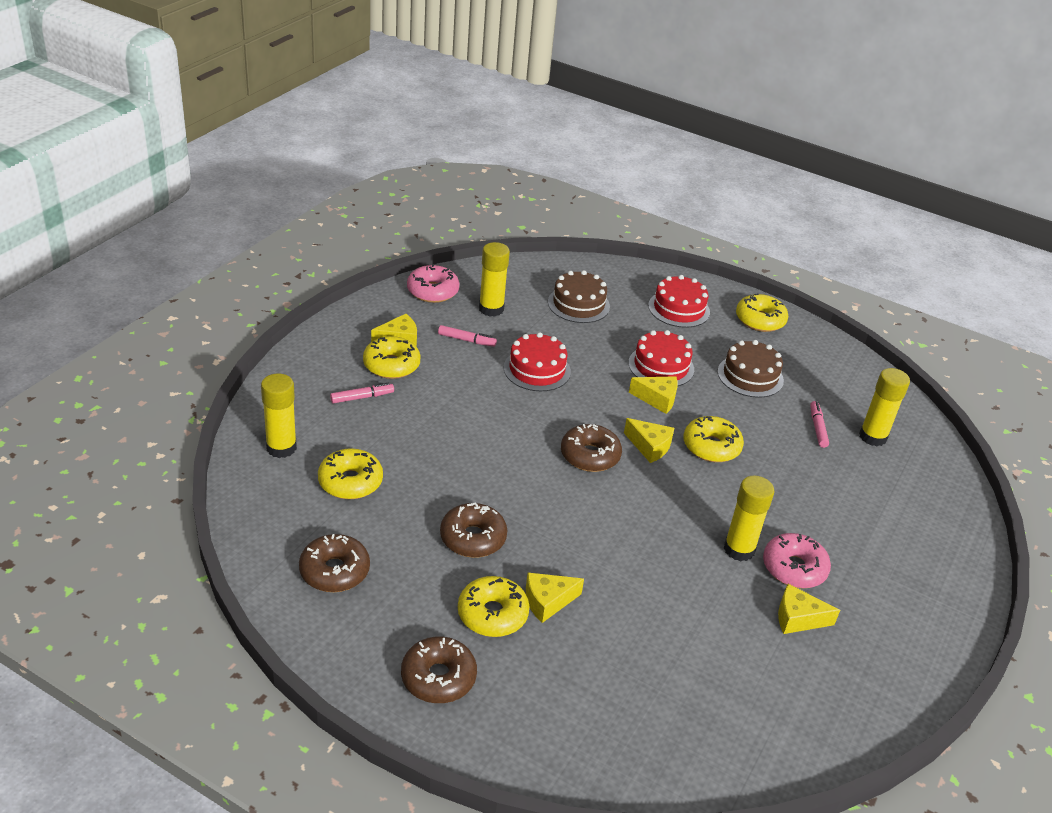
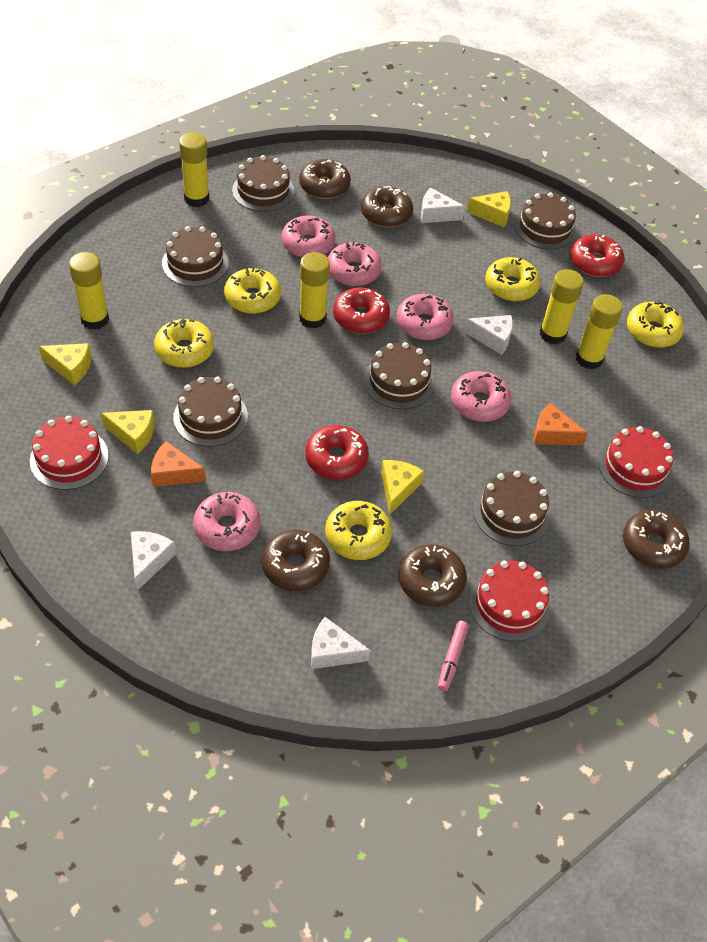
brown cake: 2 -> 6
brown donut: 4 -> 5
orange cheese: 0 -> 2
pink donut: 2 -> 5
pink marker: 3 -> 1
red donut: 0 -> 3
white cheese: 0 -> 4
yellow cheese: 5 -> 4
yellow glue stick: 4 -> 5

